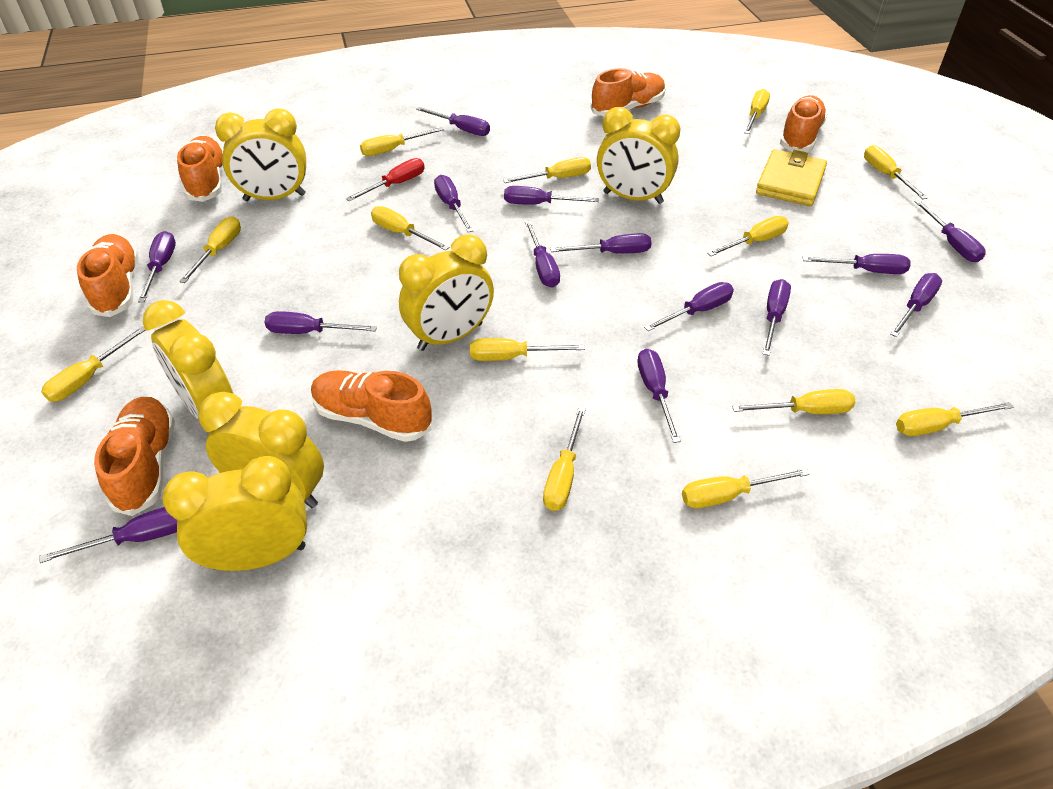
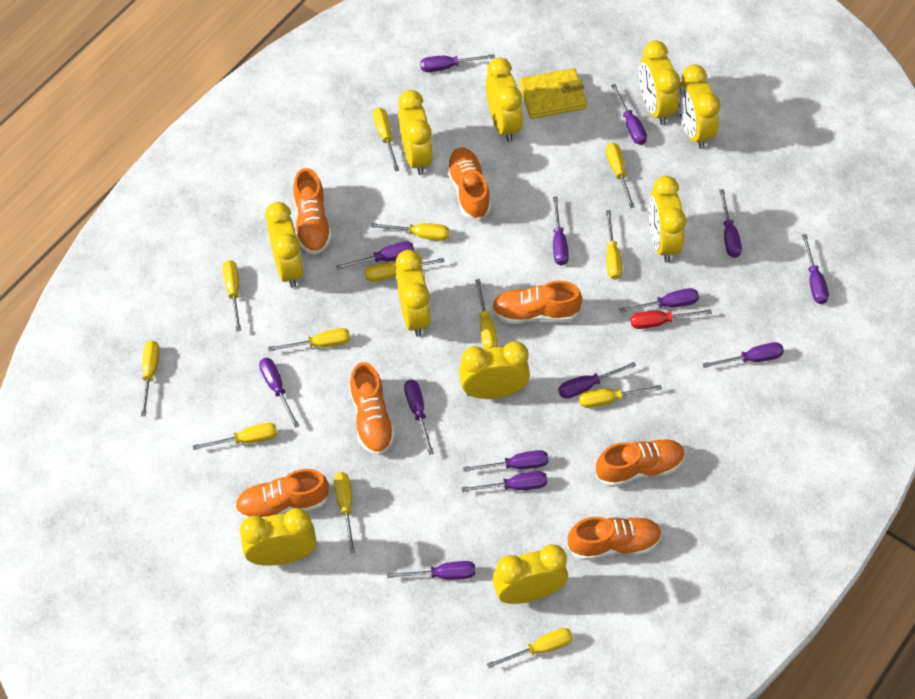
orange shoe: 6 -> 7
yellow clock: 6 -> 10

